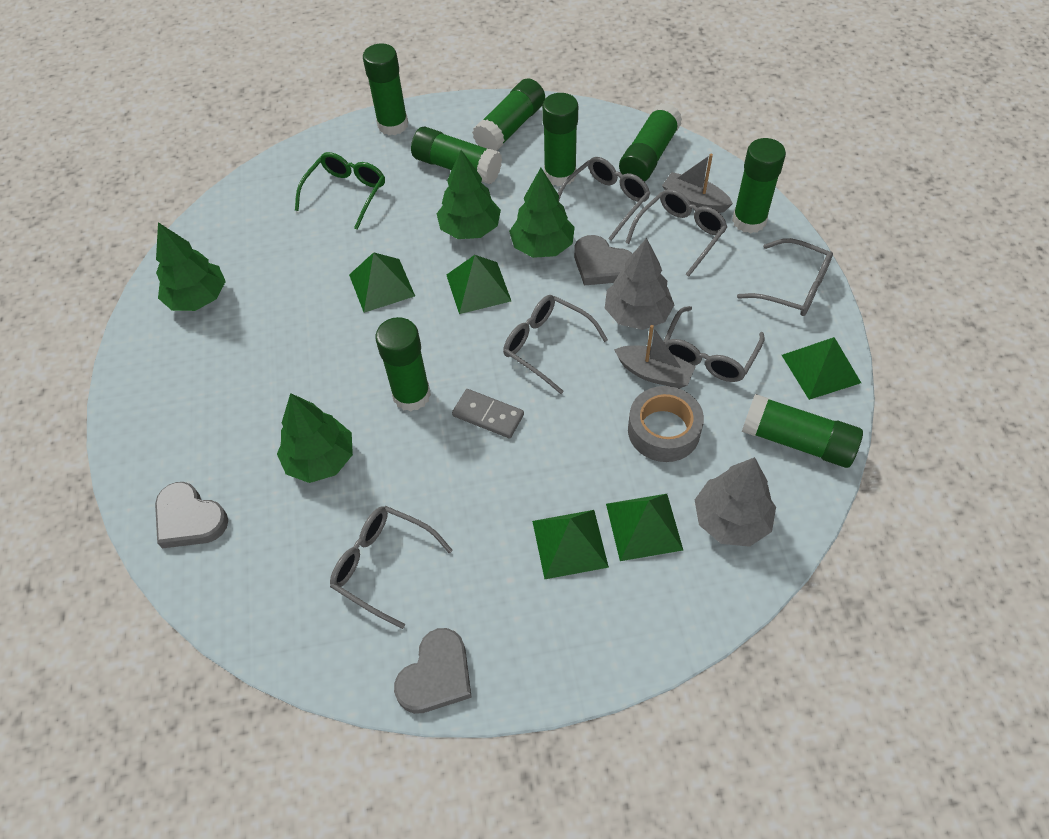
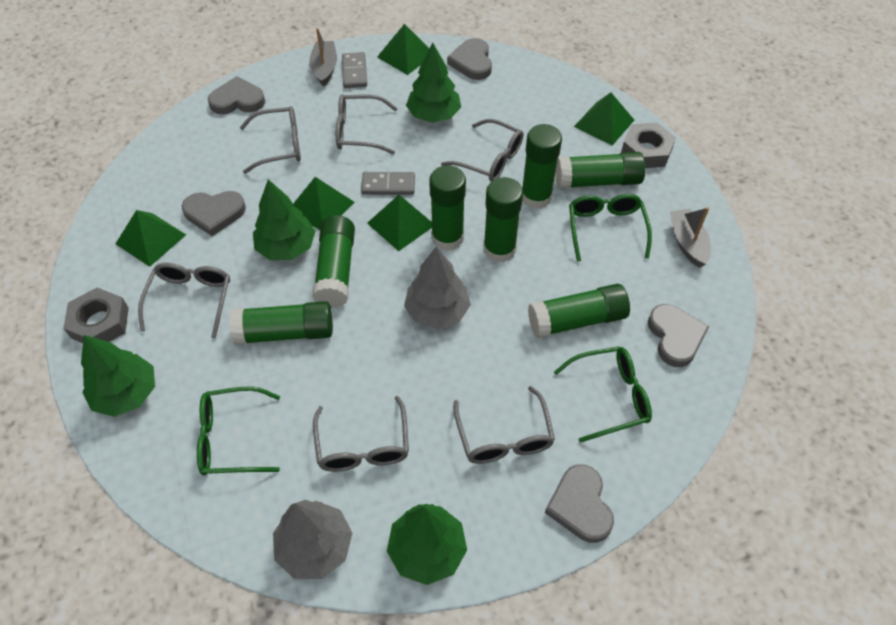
green glasses: 1 -> 3
green glue stick: 8 -> 7
grey domino: 1 -> 2
grey heart: 3 -> 5
grey nut: 0 -> 2
grey tape: 1 -> 0

